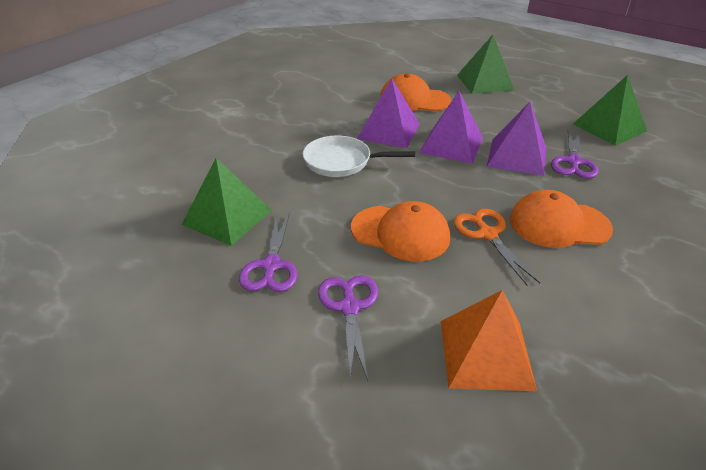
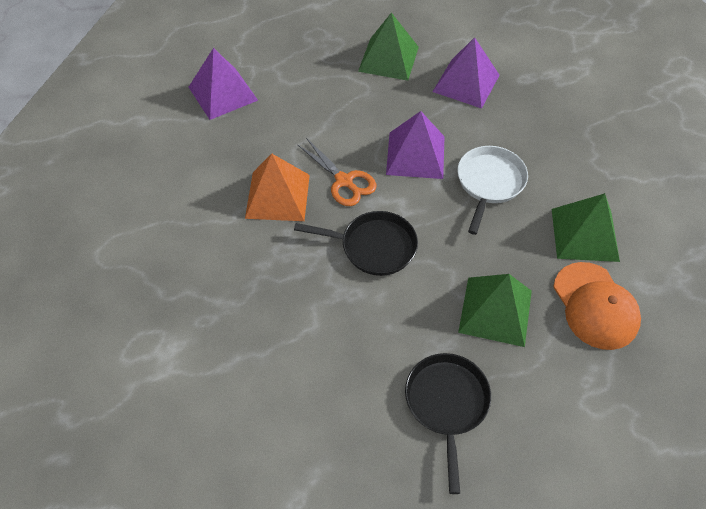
black pan: 0 -> 2
orange cap: 3 -> 1
purple scissors: 3 -> 0

